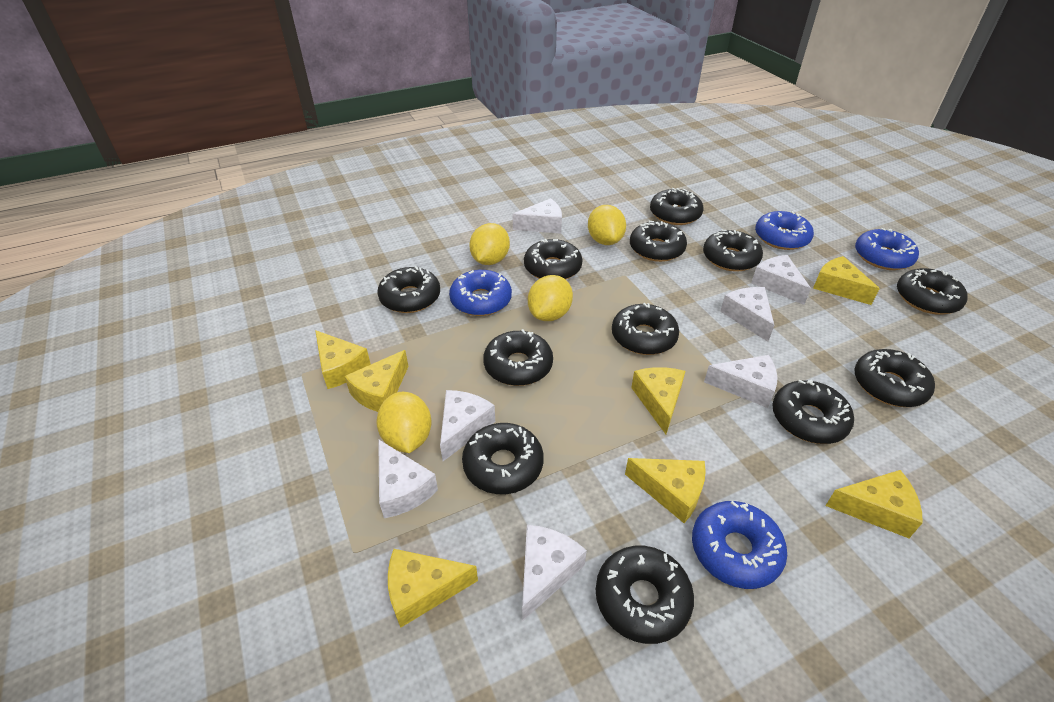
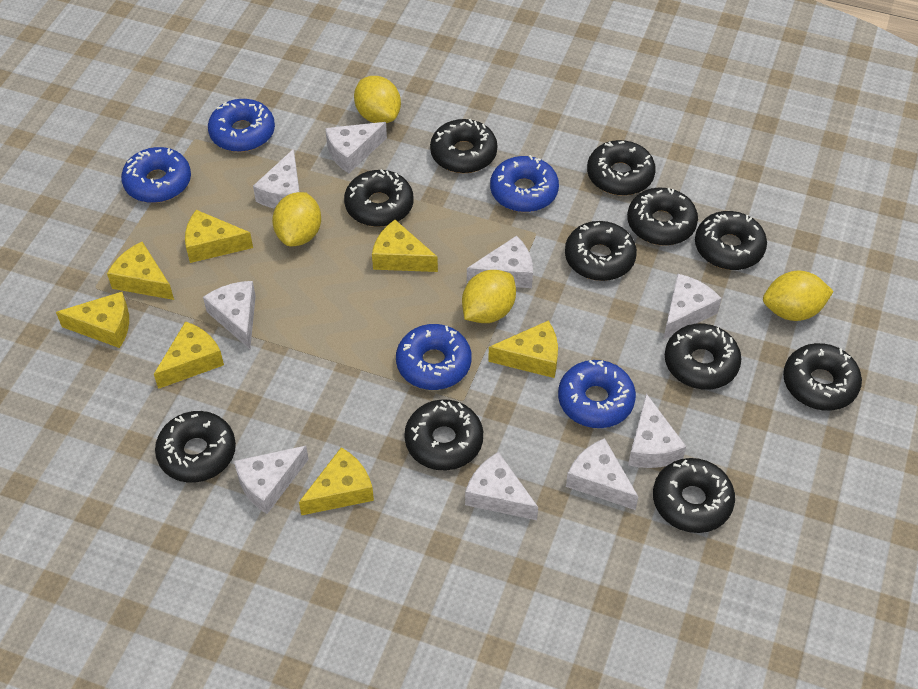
black donut: 12 -> 11
blue donut: 4 -> 5
white cheese: 7 -> 9

